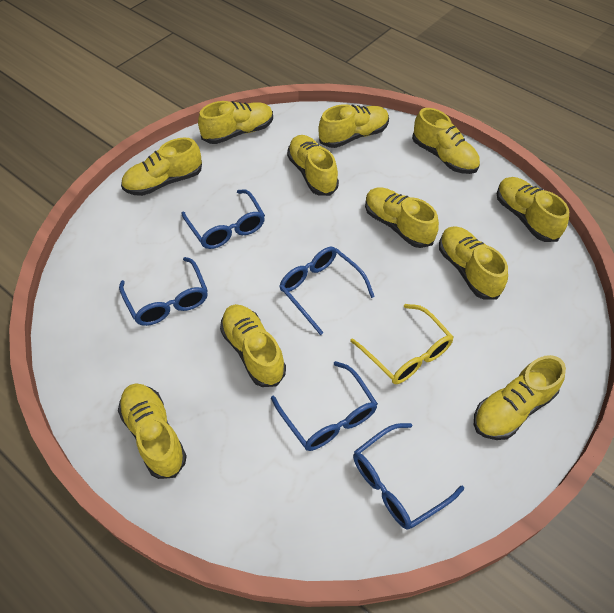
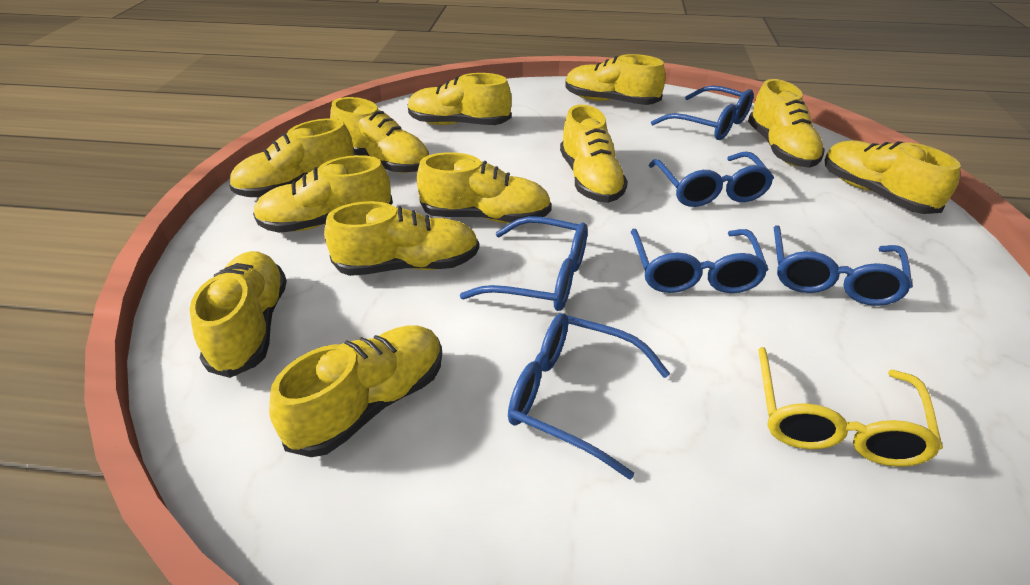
blue glasses: 5 -> 6
yellow shoe: 11 -> 12

